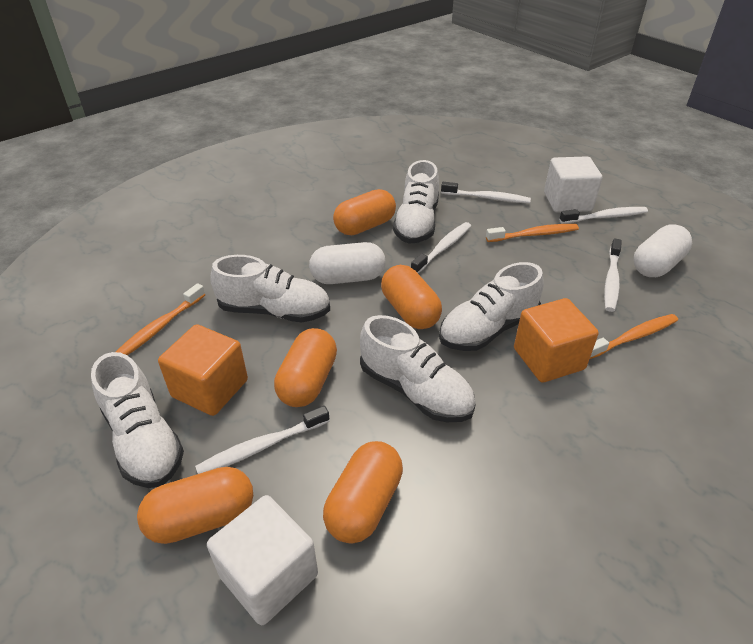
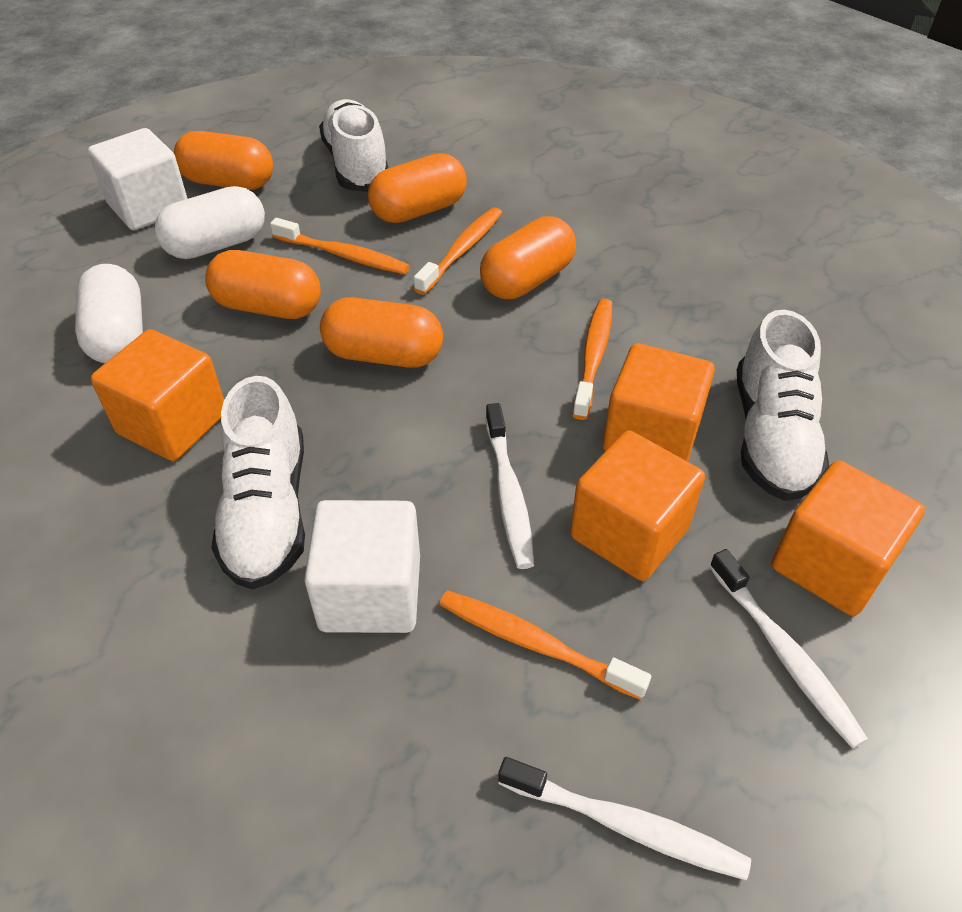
orange cube: 2 -> 4
orange toothbrush: 3 -> 4
white shoe: 5 -> 3
white toothbrush: 5 -> 3

